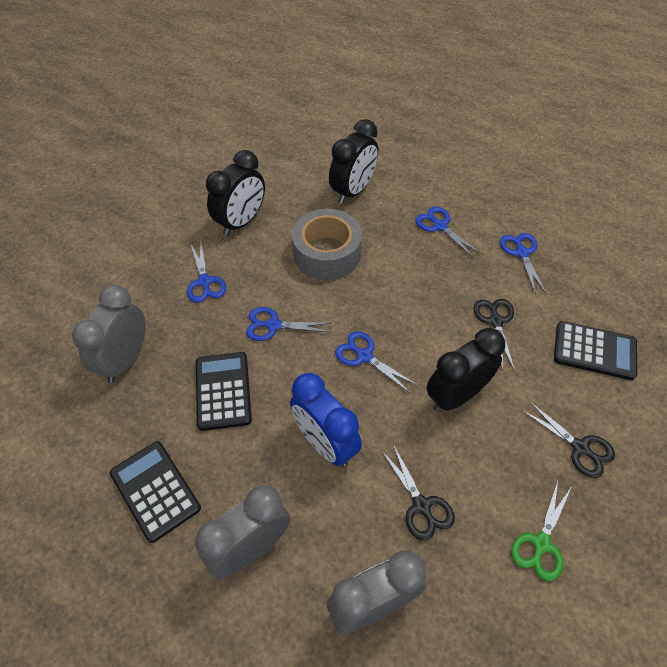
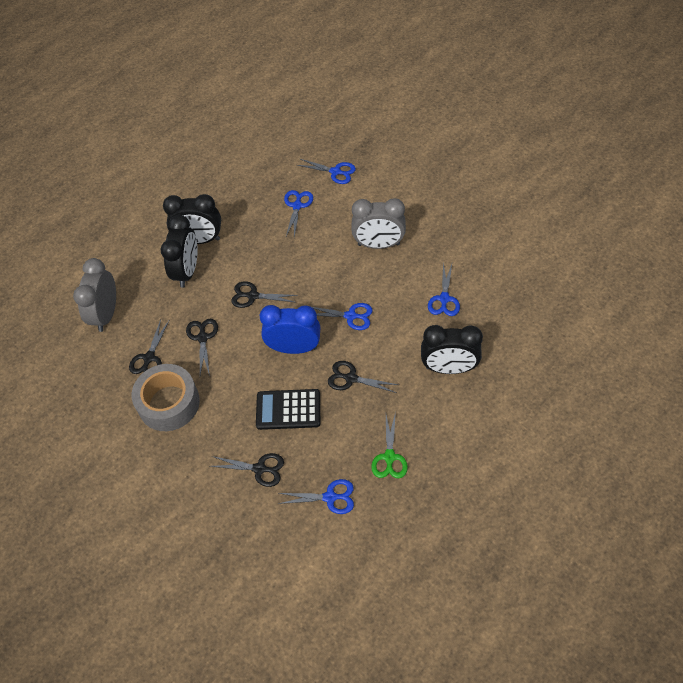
black calculator: 3 -> 1
black scissors: 3 -> 5
grey clock: 3 -> 2

